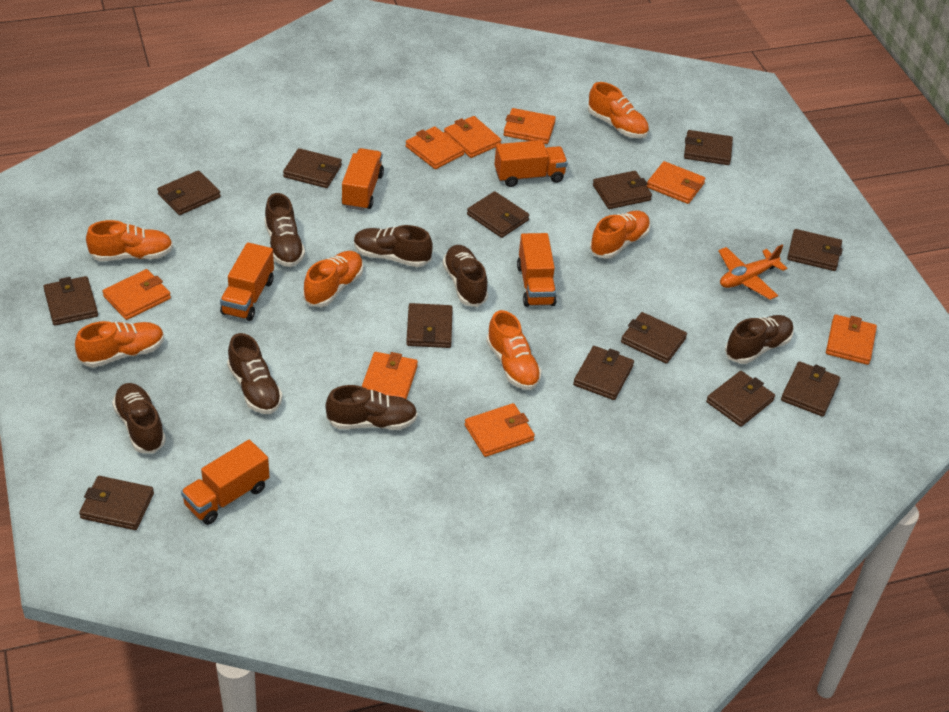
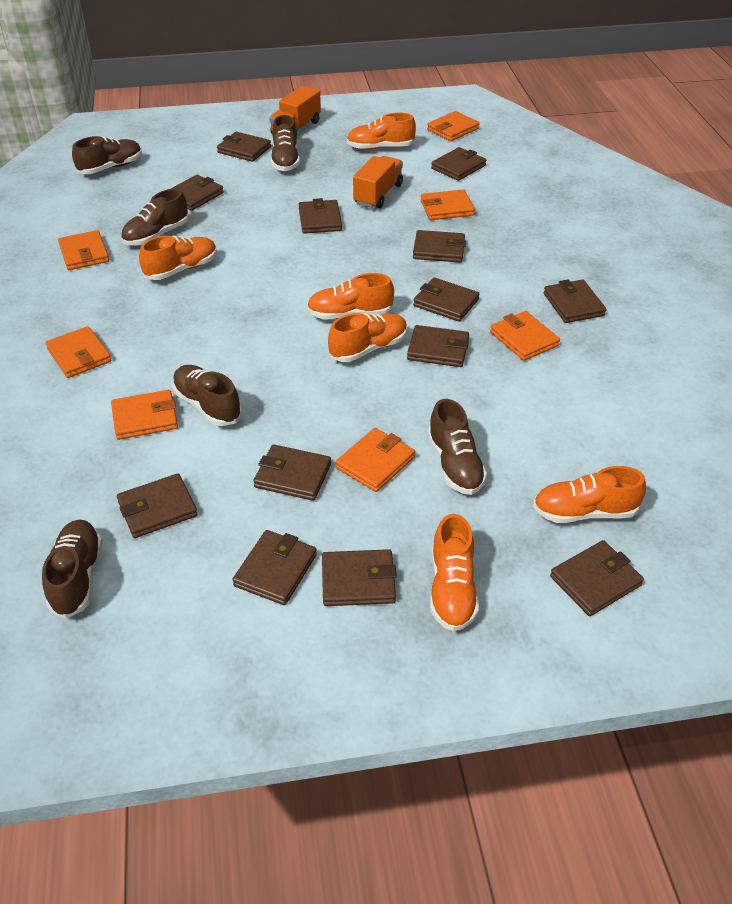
brown shoe: 7 -> 6
orange plane: 1 -> 0
orange truck: 5 -> 2
orange wallet: 8 -> 7

